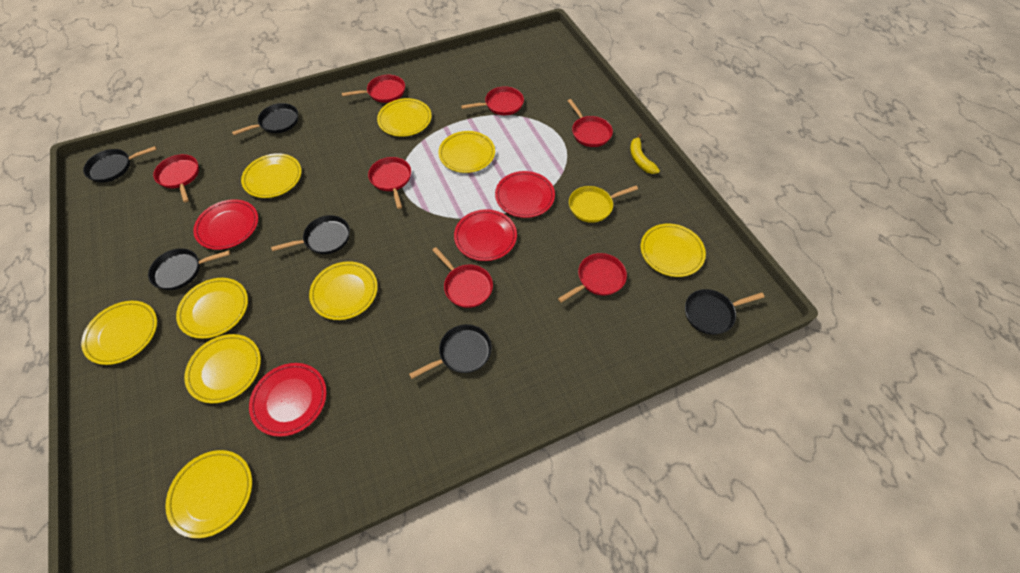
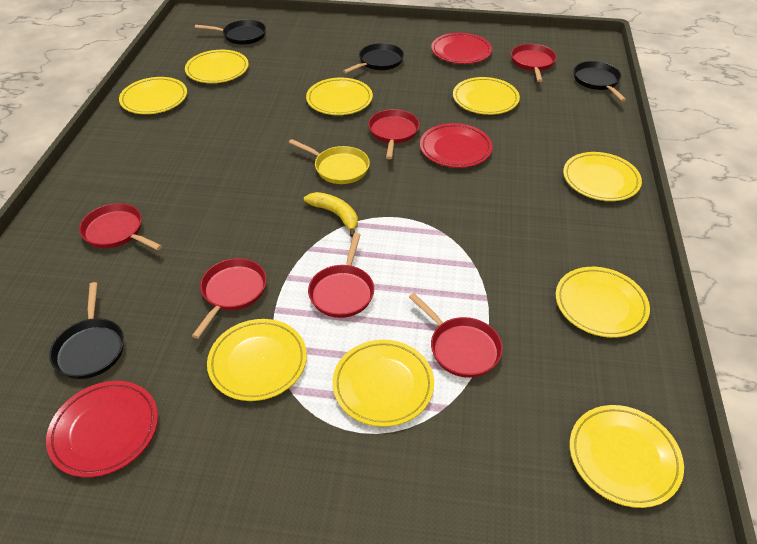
black pan: 6 -> 4
red pan: 7 -> 6
red plate: 4 -> 3

